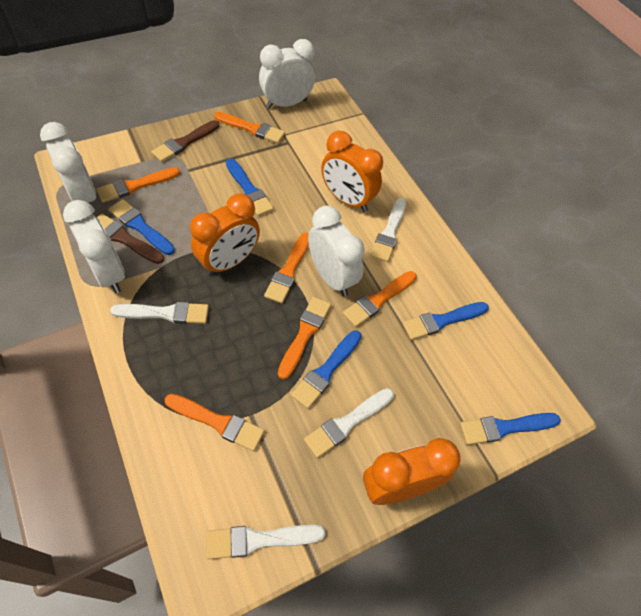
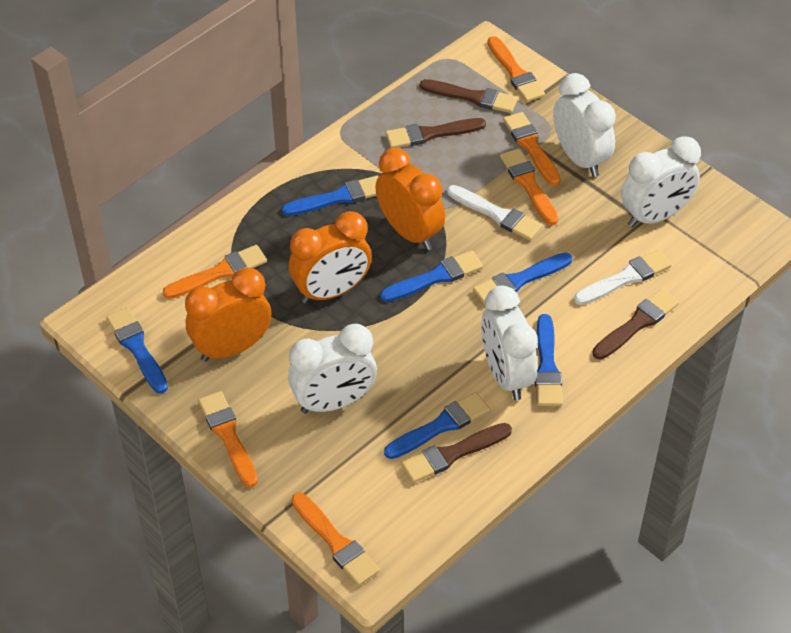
blue brush: 5 -> 6
brown brush: 2 -> 4
white brush: 4 -> 2

